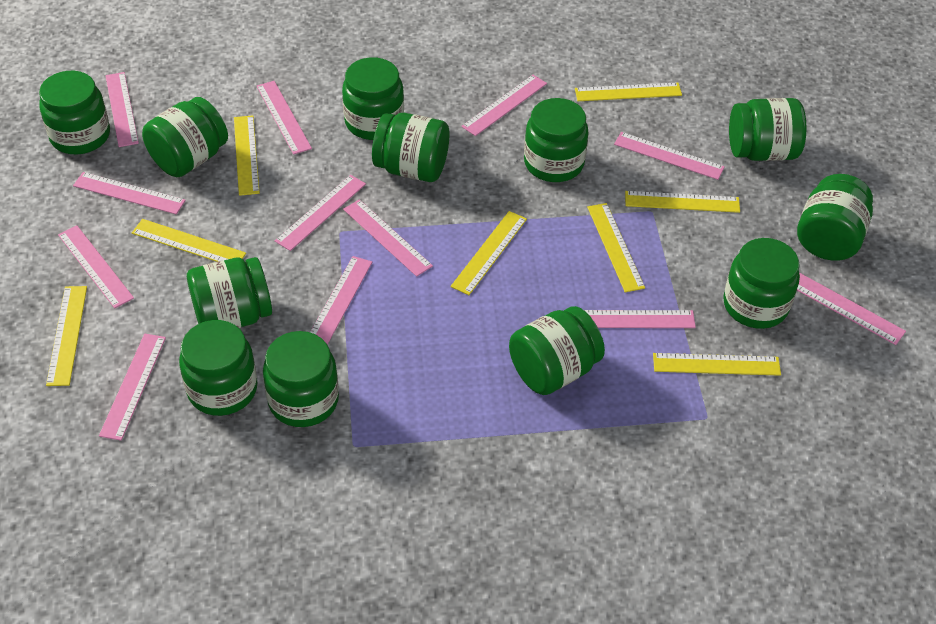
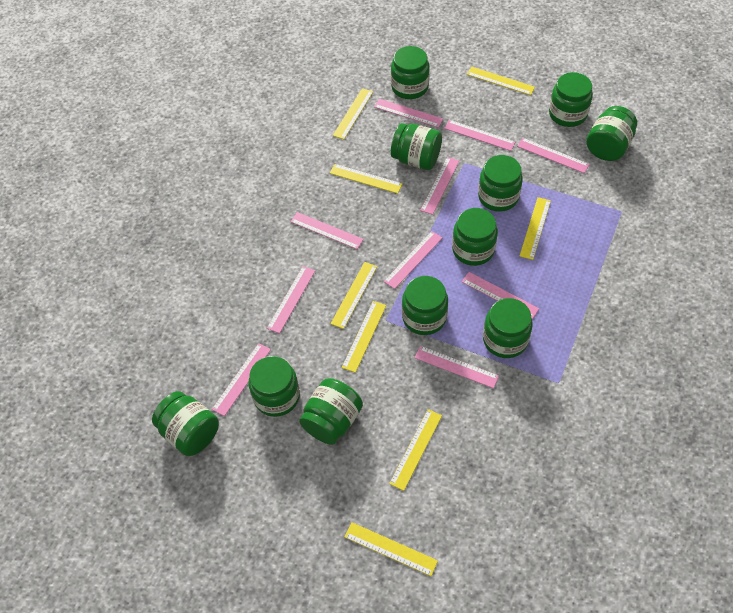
green jar: 12 -> 11
pink ruler: 12 -> 10

